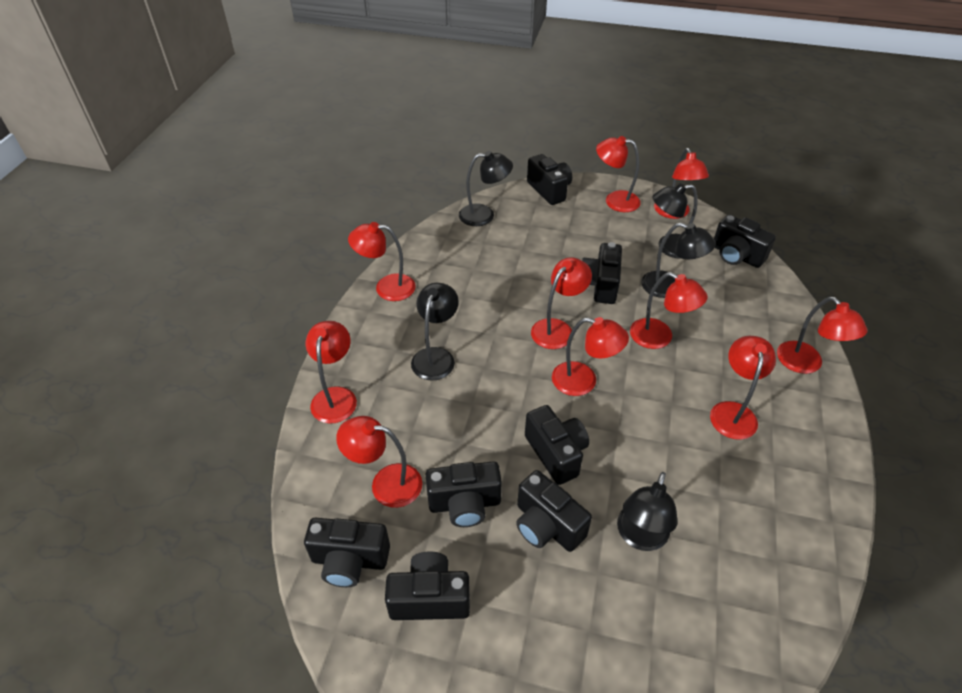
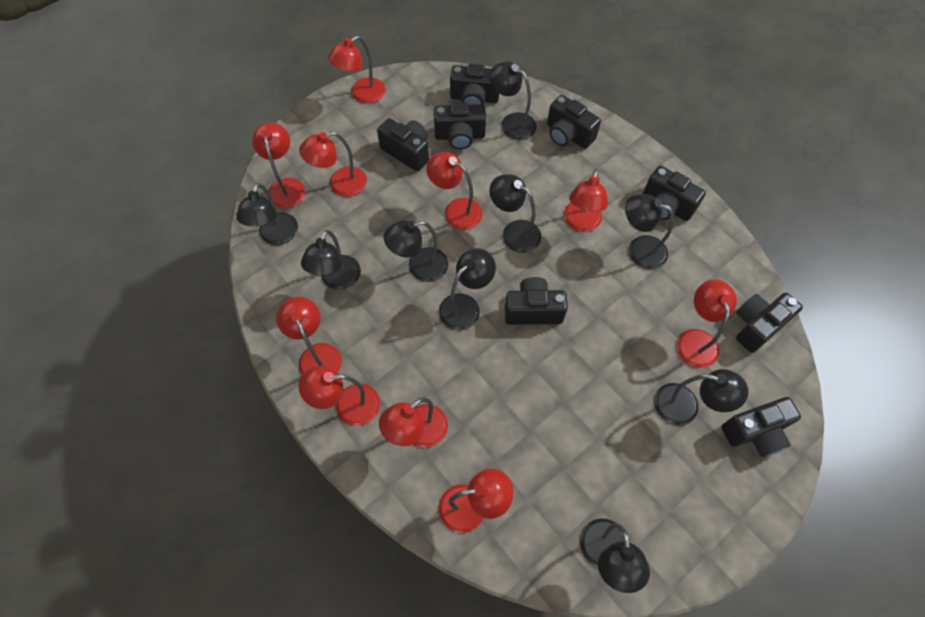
black lamp: 5 -> 9

